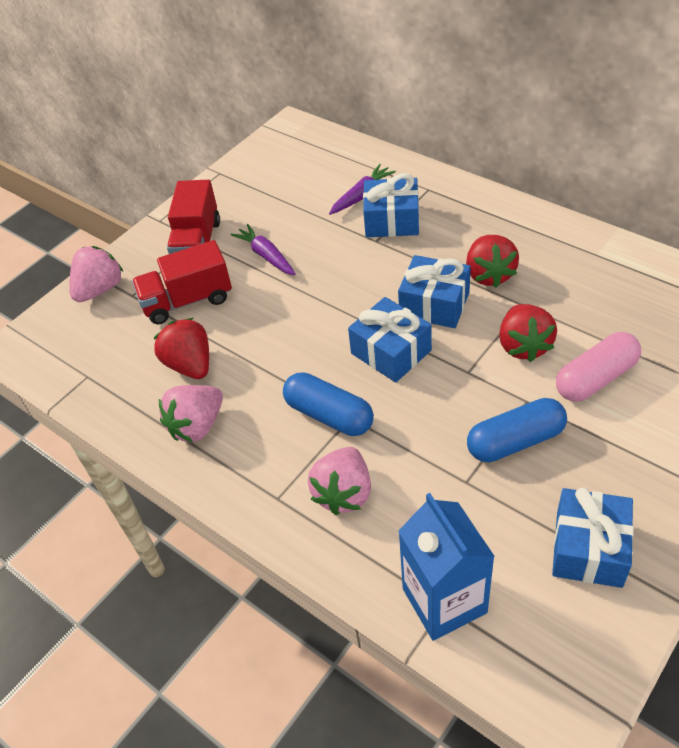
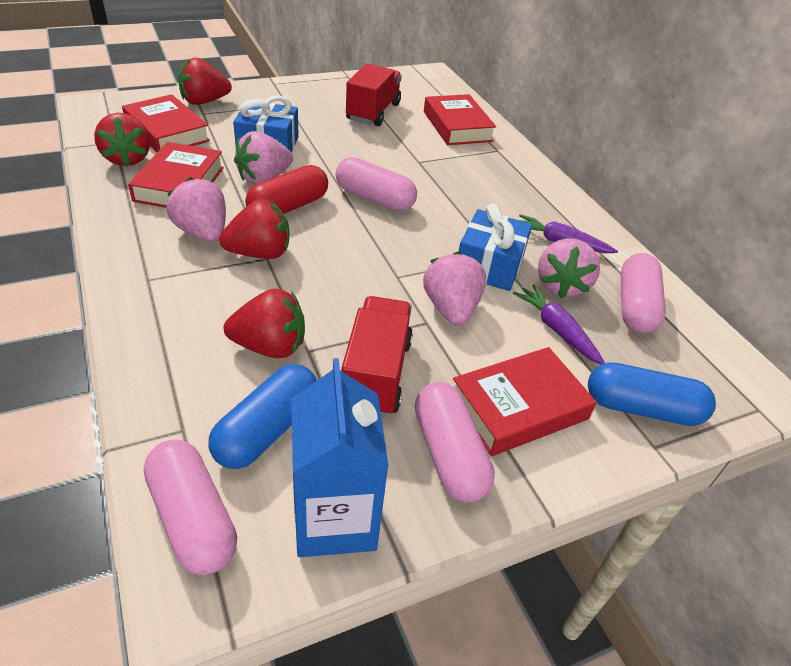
blue gift: 4 -> 2
pink capsule: 1 -> 4
pink strawberry: 3 -> 4
red book: 0 -> 4
red capsule: 0 -> 1
red strawberry: 3 -> 4

